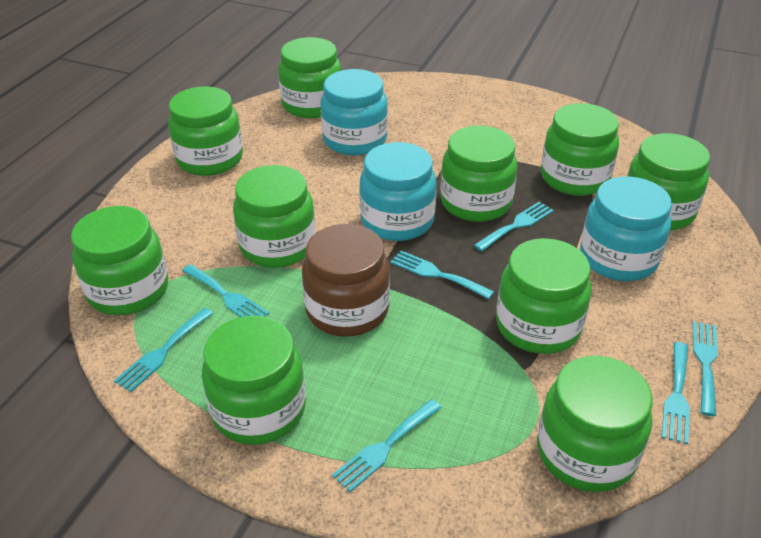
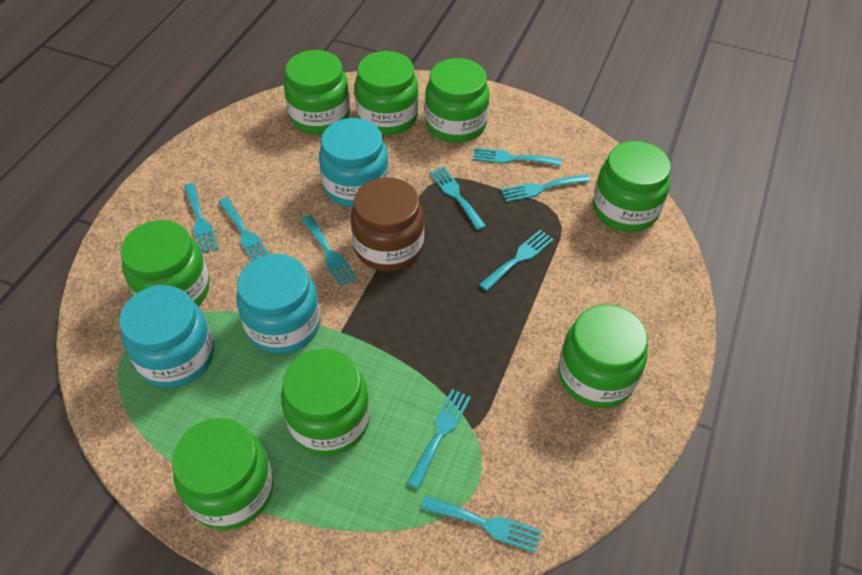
green jar: 10 -> 8
turquoise fork: 7 -> 9

